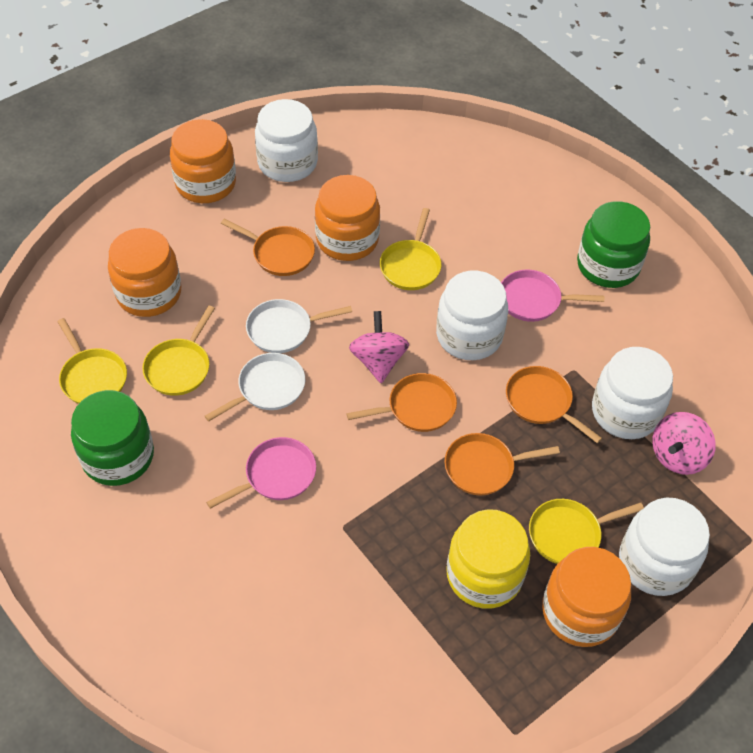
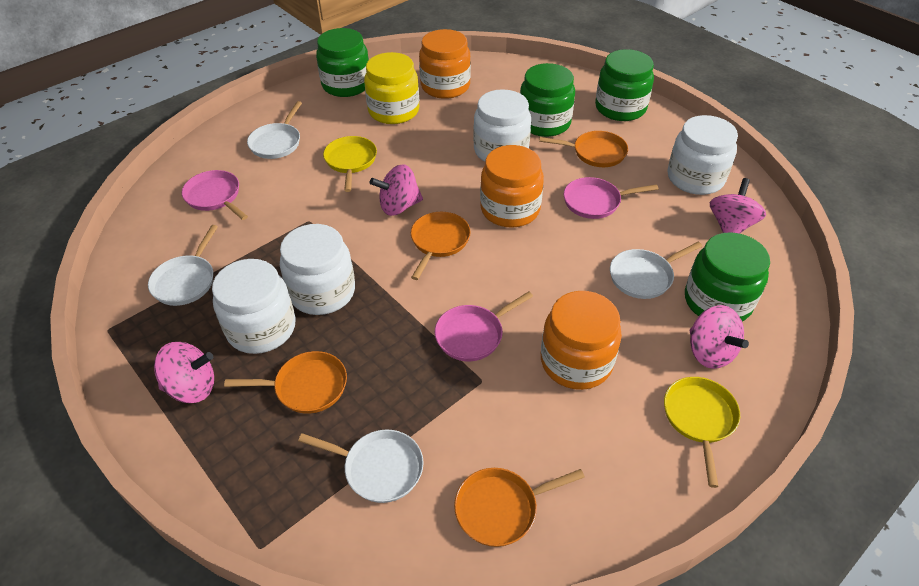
green jar: 2 -> 4
orange jar: 4 -> 3
pink pan: 2 -> 3
pink spinning top: 2 -> 4
white pan: 2 -> 4
yellow pan: 4 -> 2

